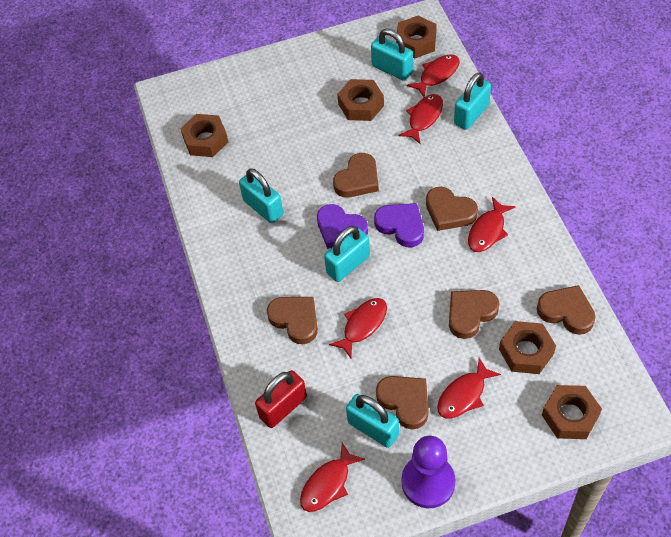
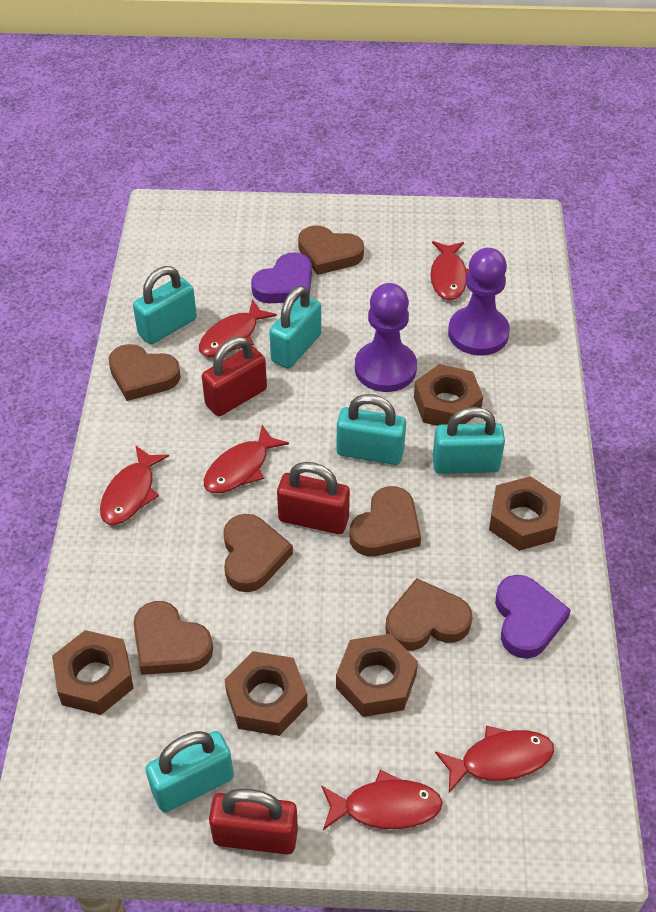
purple pawn: 1 -> 2
red padlock: 1 -> 3

